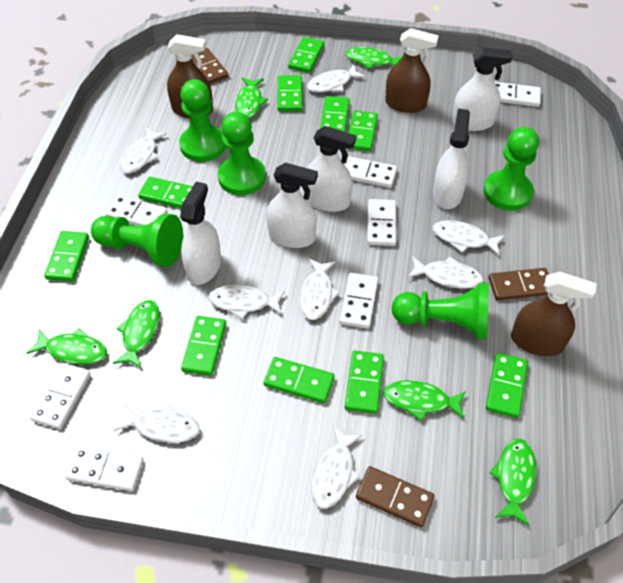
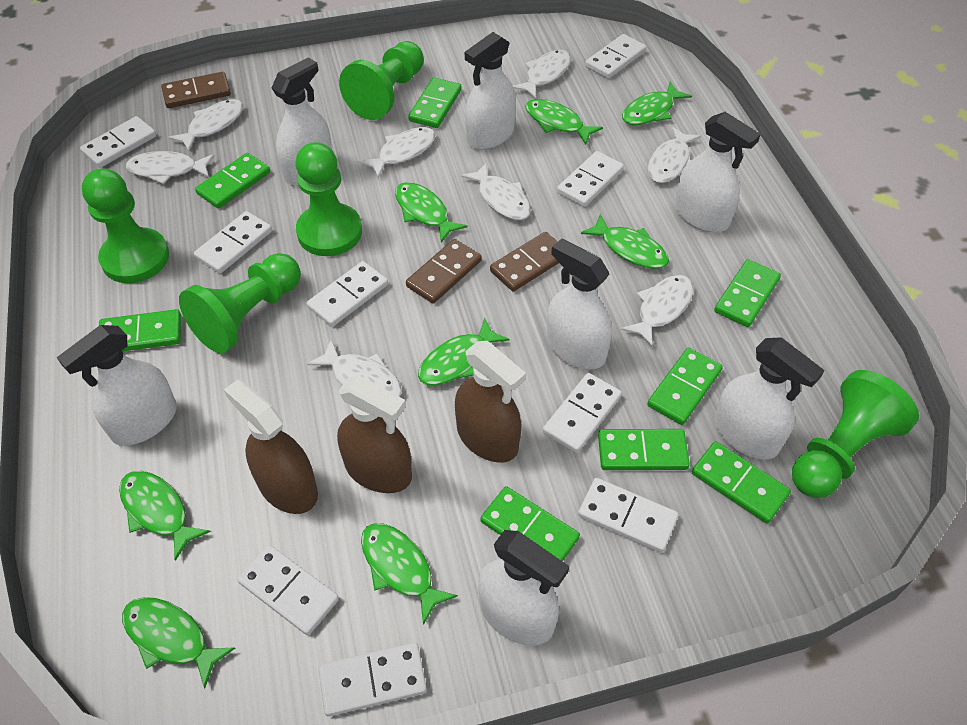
green domino: 10 -> 8
green fish: 6 -> 8
white domino: 7 -> 9
white spray bottle: 5 -> 7

